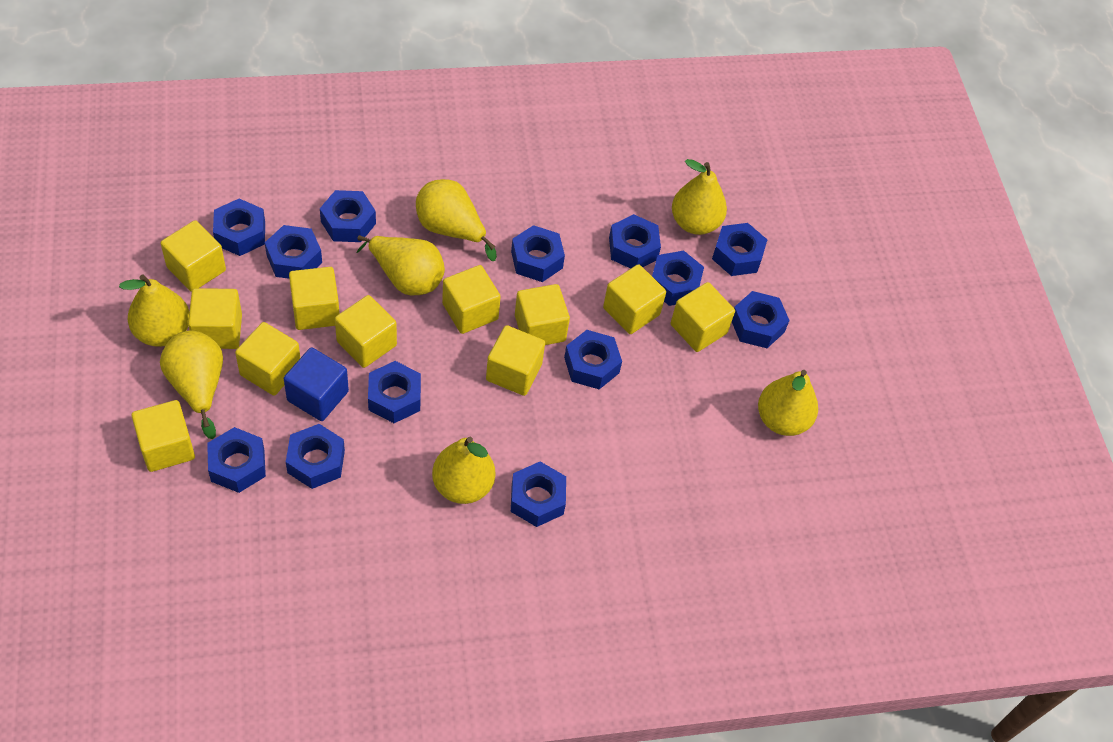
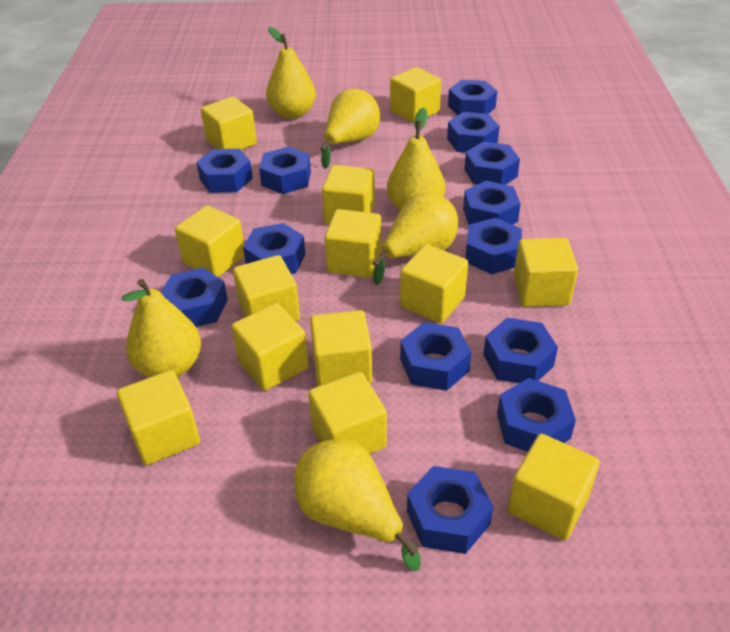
blue cube: 1 -> 0
yellow cube: 11 -> 13
yellow pear: 7 -> 6

